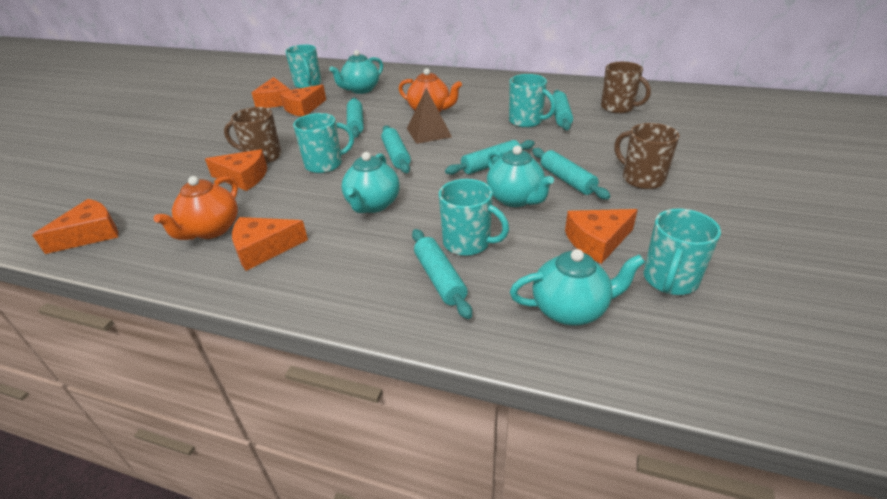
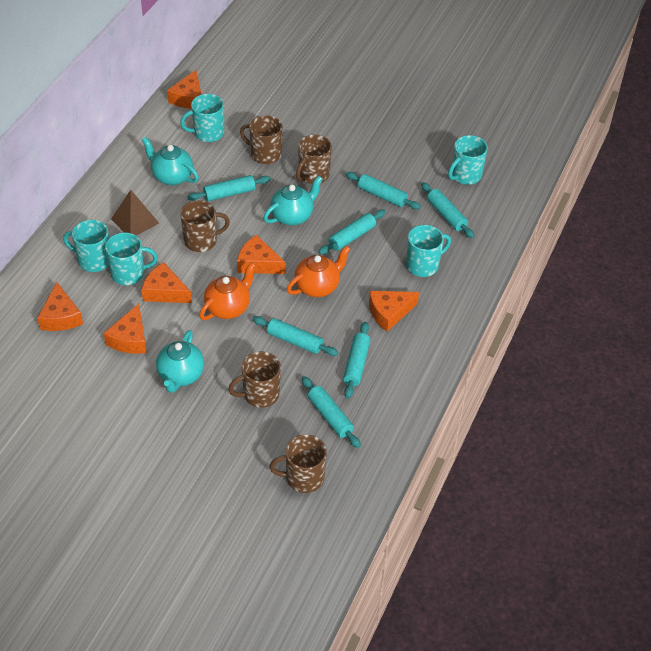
brown mug: 3 -> 5
turquoise rolling pin: 6 -> 7
turquoise teapot: 4 -> 3

